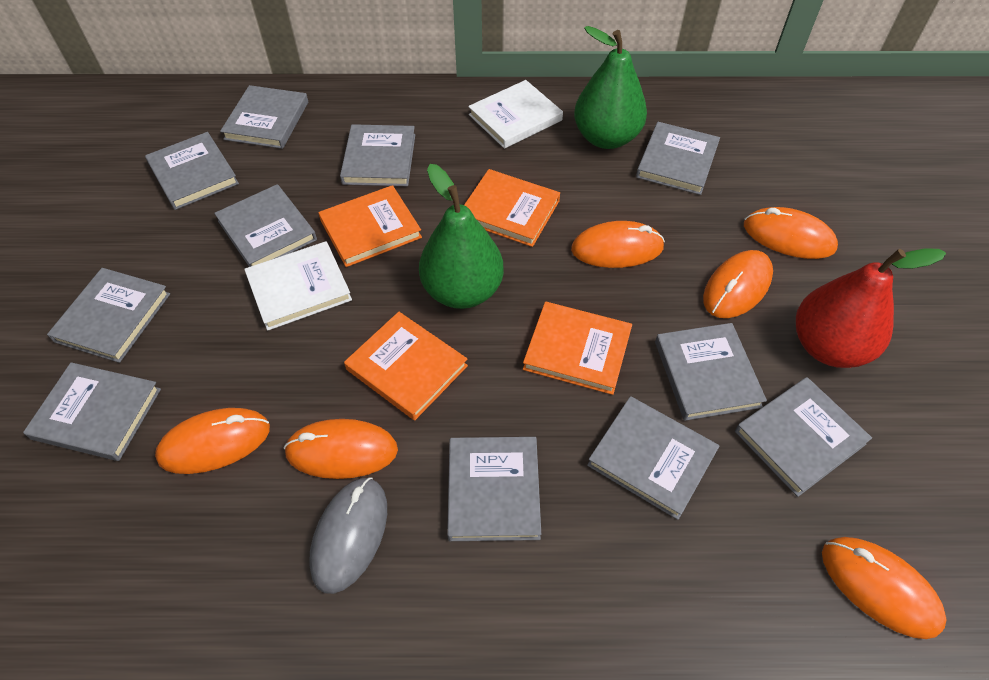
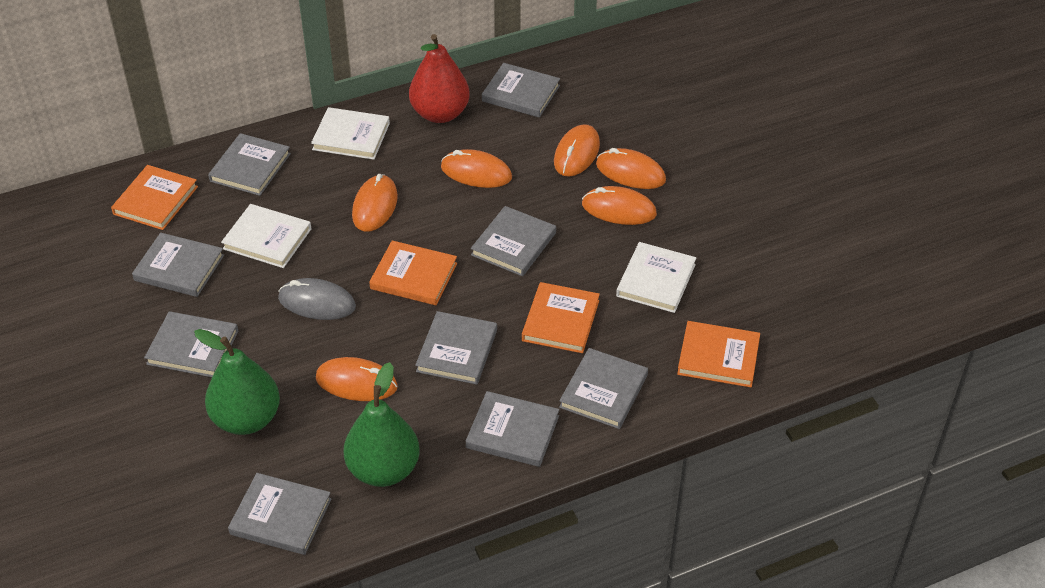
grey book: 11 -> 9
white book: 2 -> 3

